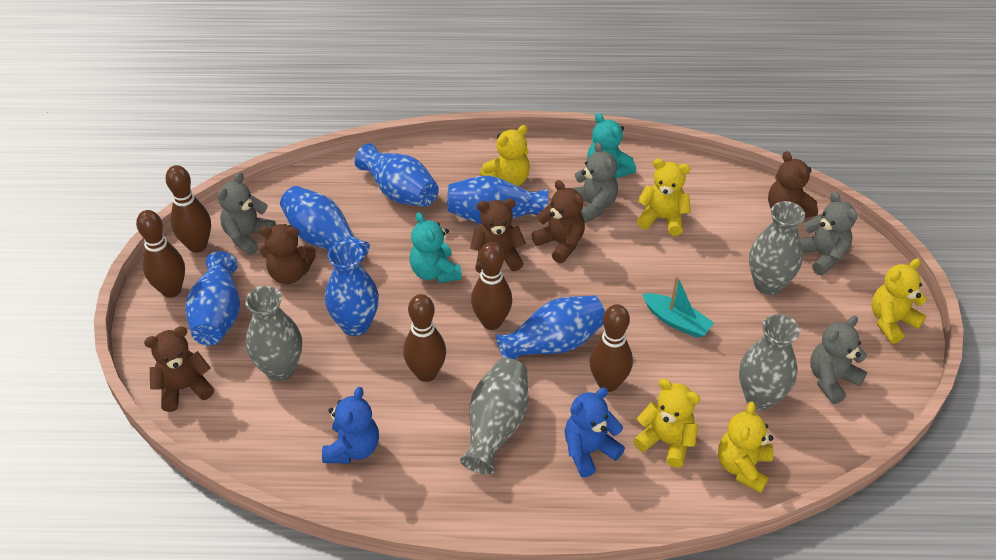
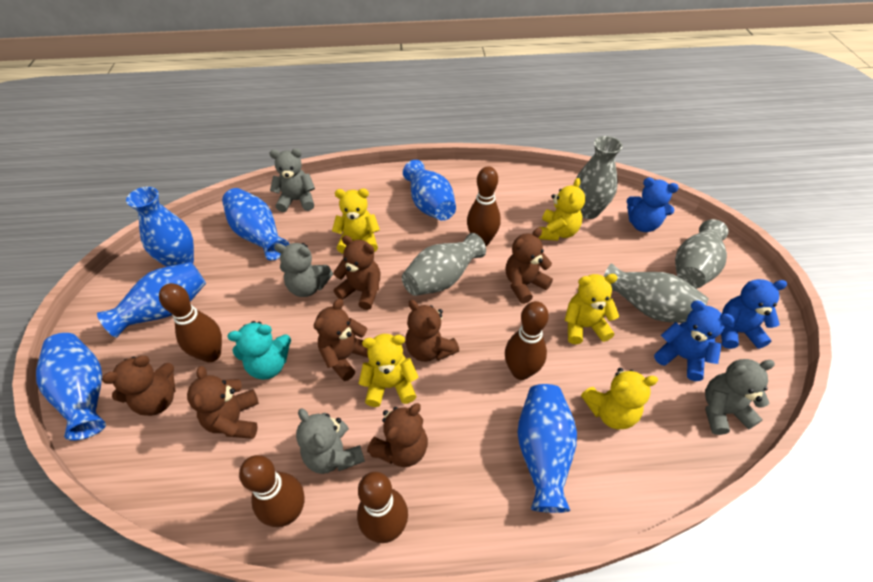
blue teddy bear: 2 -> 3
brown teddy bear: 5 -> 7
turquoise boat: 1 -> 0
turquoise teddy bear: 2 -> 1

